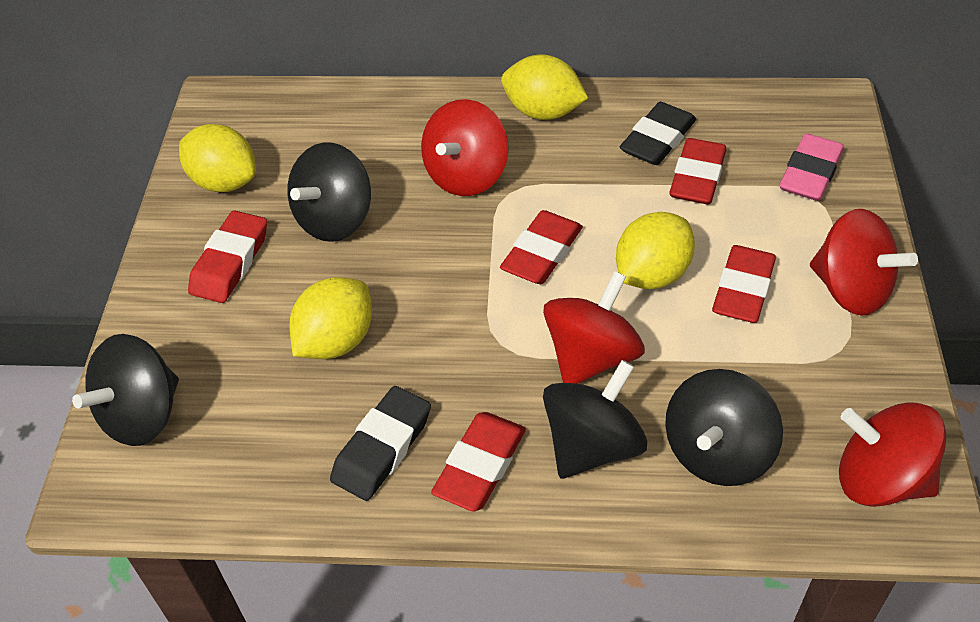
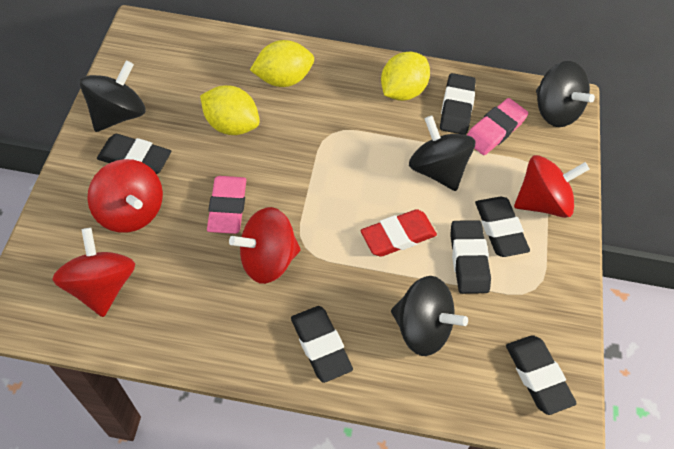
black eraser: 2 -> 6
pink eraser: 1 -> 2
red eraser: 5 -> 1
yellow lemon: 4 -> 3

